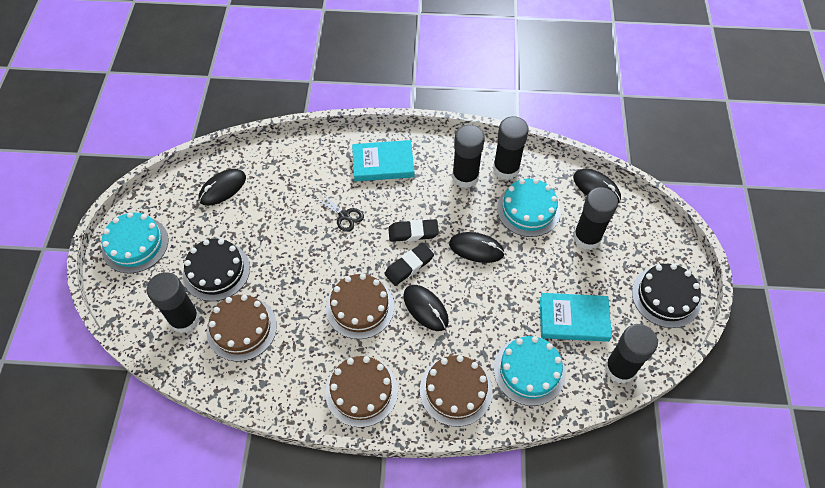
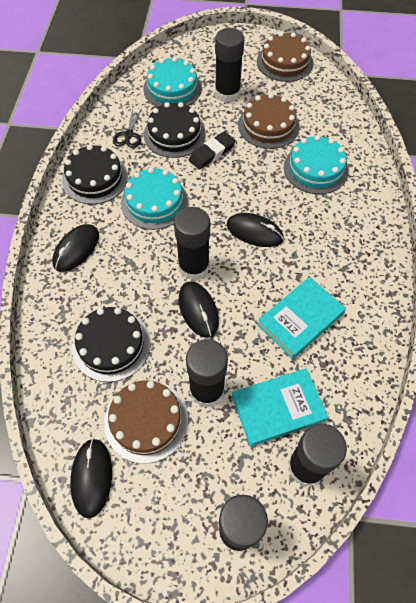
black cake: 2 -> 3
black eraser: 2 -> 1
brown cake: 4 -> 3

